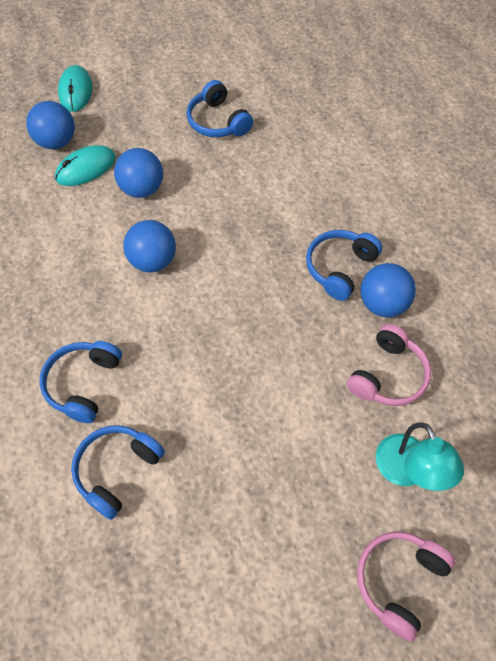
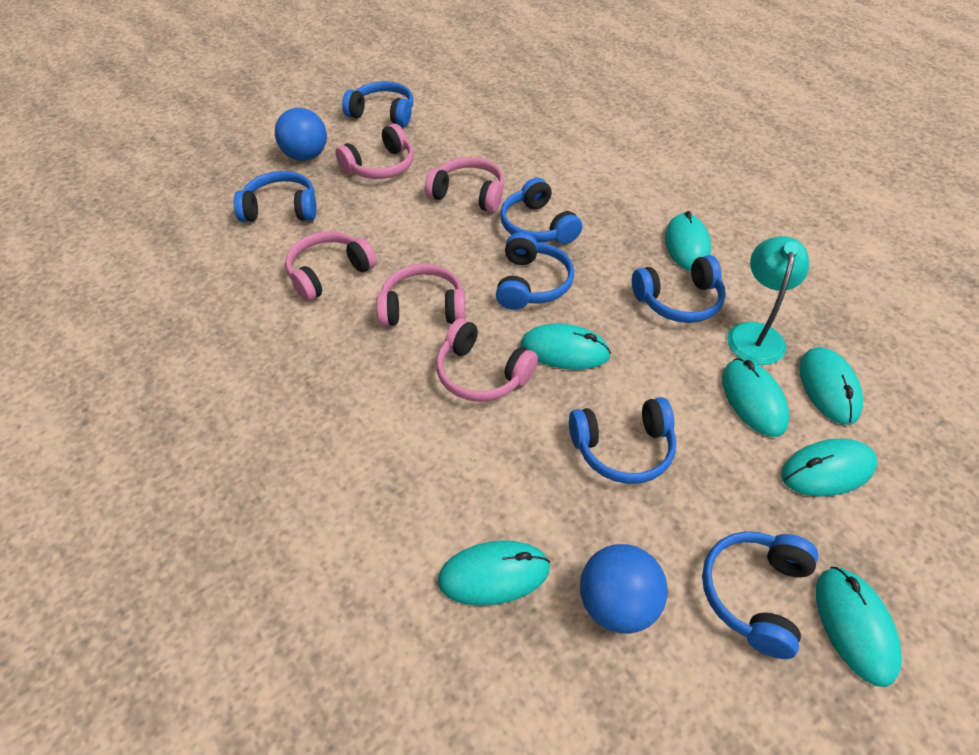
blue ball: 4 -> 2
blue headphones: 4 -> 7
pink headphones: 2 -> 5
turquoise mouse: 2 -> 7

